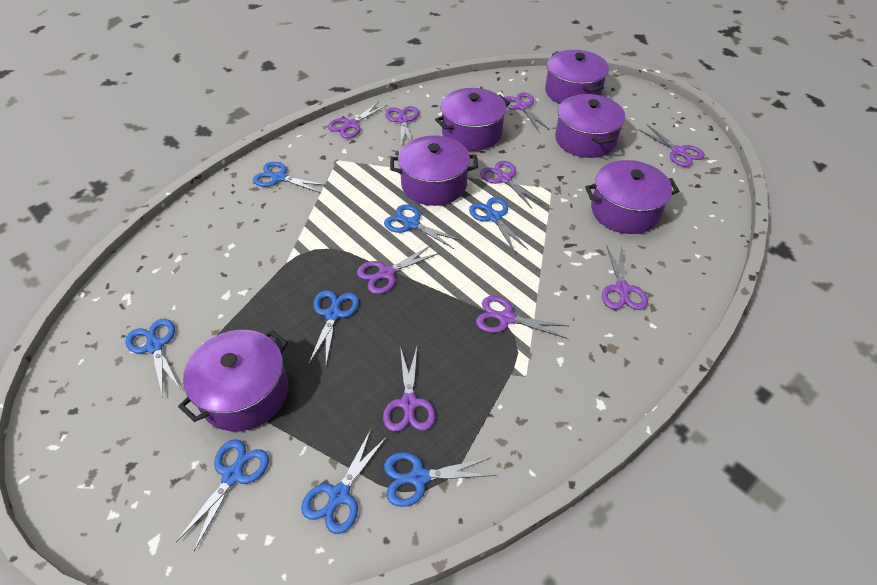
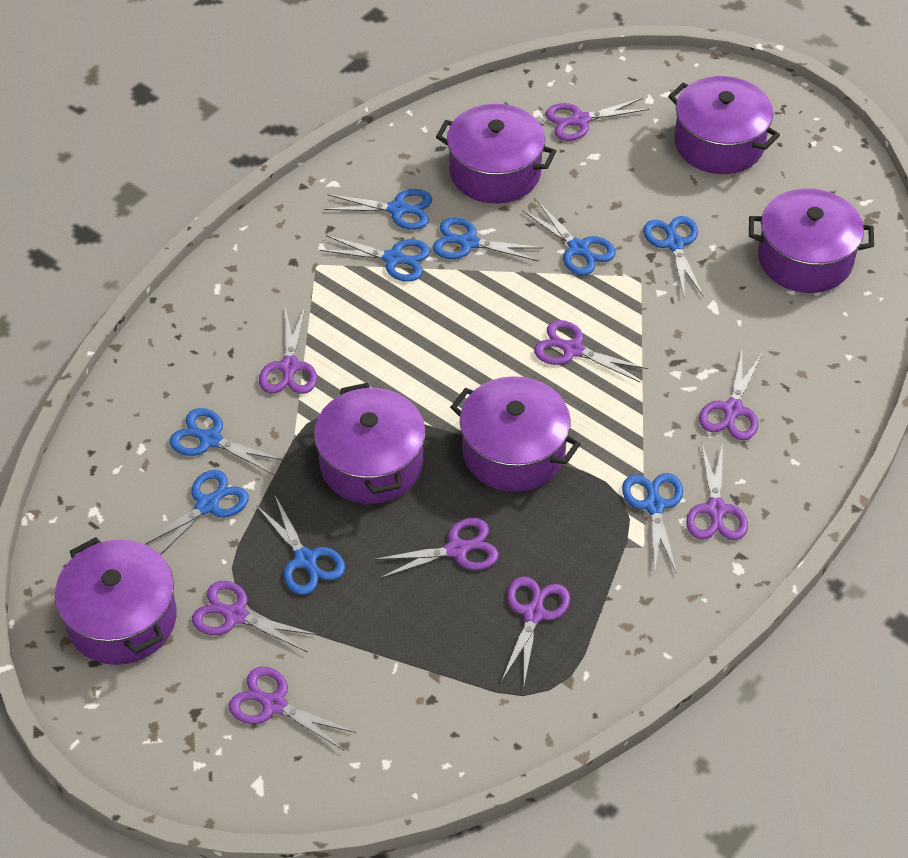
blue scissors: 8 -> 9

